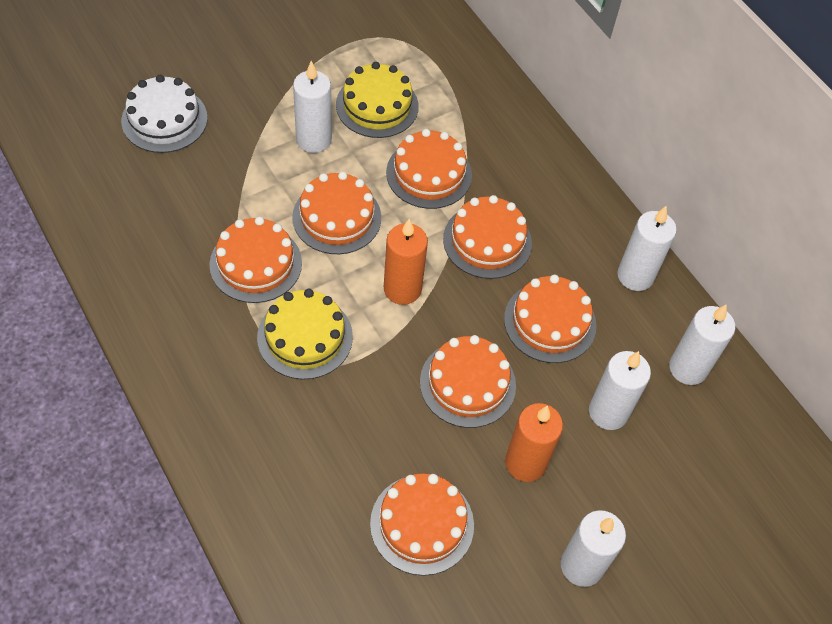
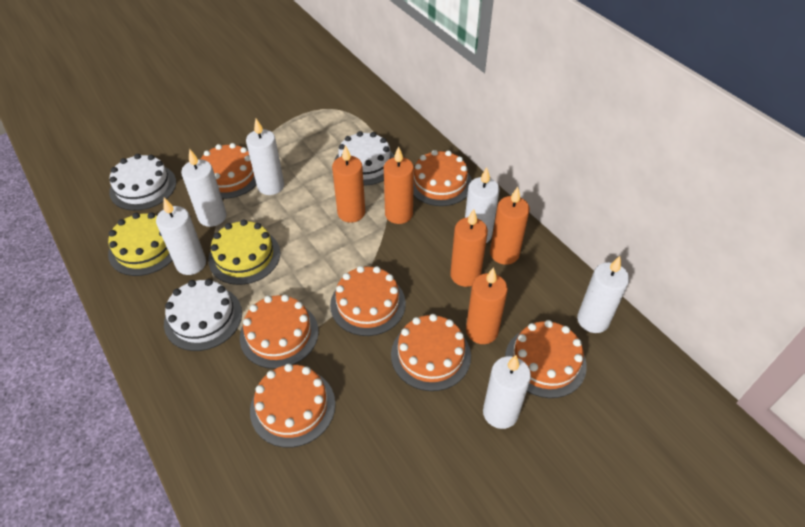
orange candle: 2 -> 5
white cake: 1 -> 3
white candle: 5 -> 6

